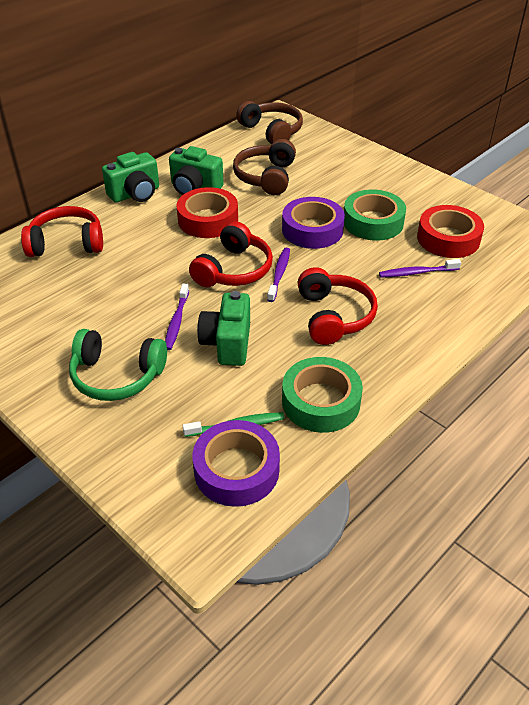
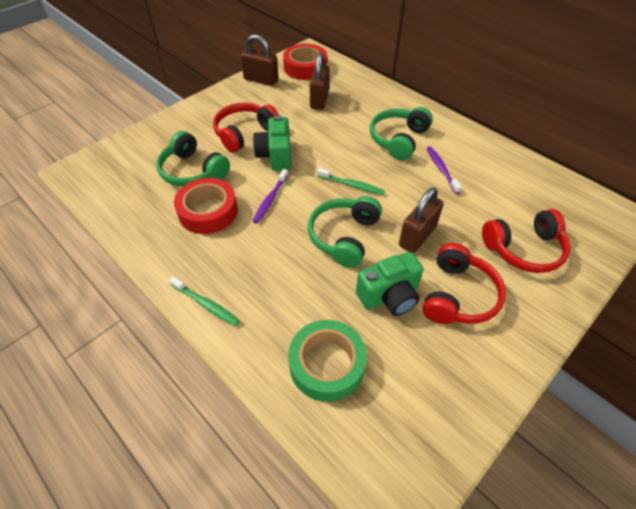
brown headphones: 2 -> 0
brown padlock: 0 -> 3
green camera: 3 -> 2
green headphones: 1 -> 3
green tape: 2 -> 1
green toothbrush: 1 -> 2
purple tape: 2 -> 0
purple toothbrush: 3 -> 2

